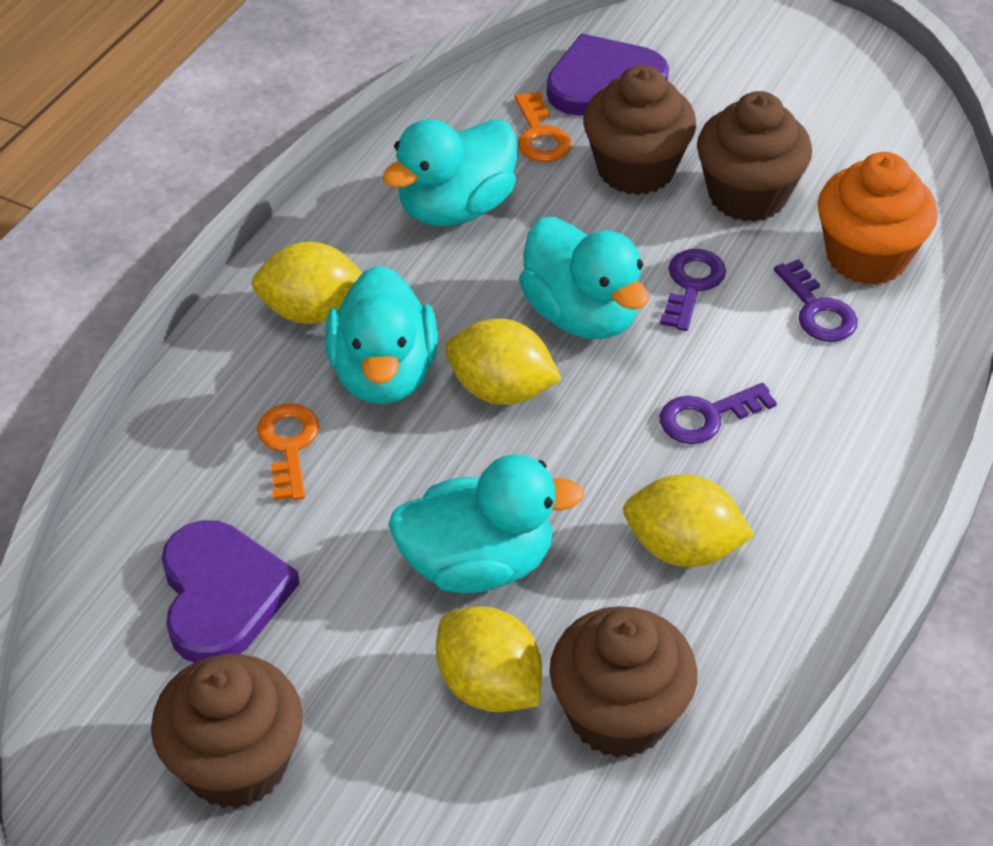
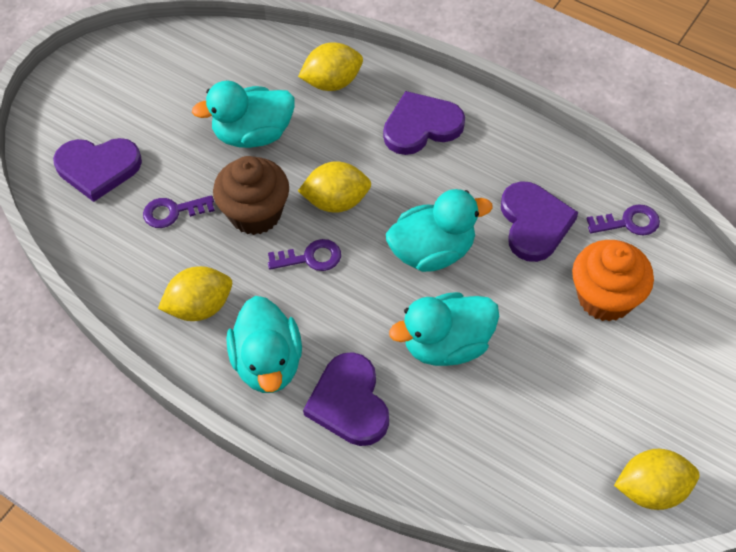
brown cupcake: 4 -> 1
orange key: 2 -> 0
purple heart: 2 -> 4

